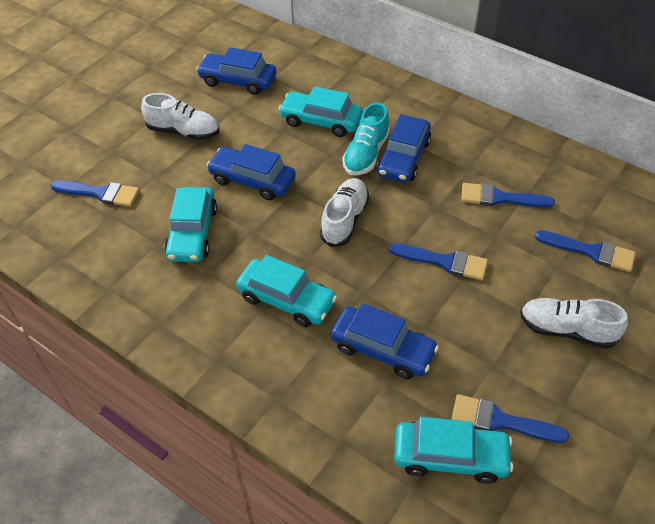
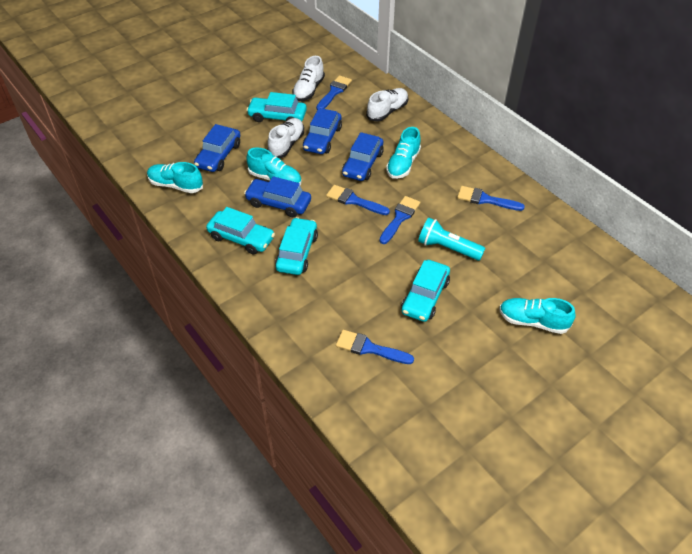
turquoise flashlight: 0 -> 1
turquoise shoe: 1 -> 4

